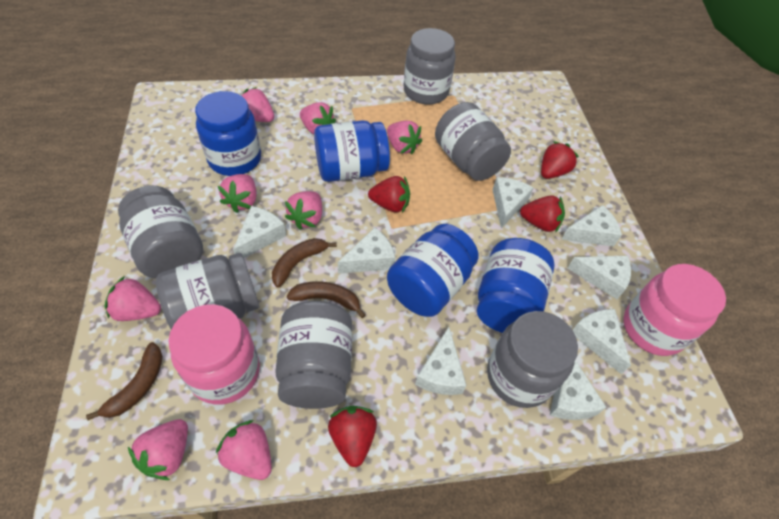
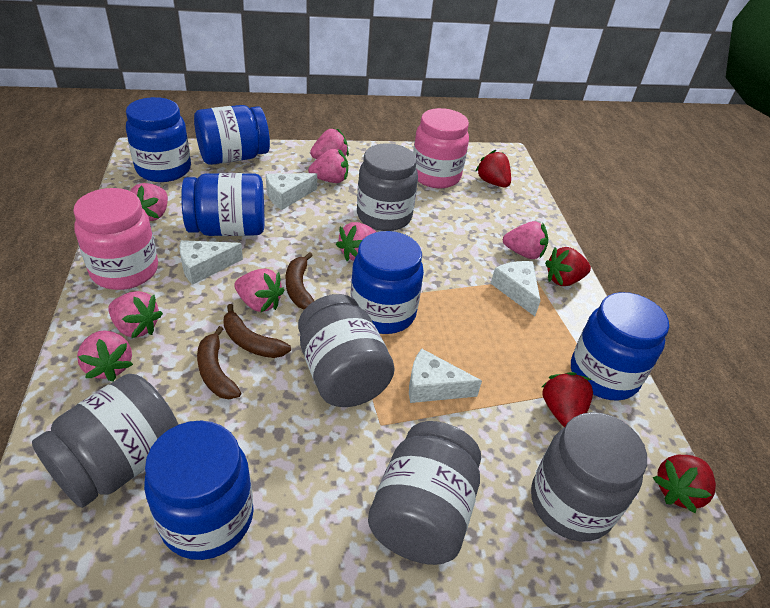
blue jar: 4 -> 6
grey jar: 6 -> 5
white cheese: 8 -> 4

